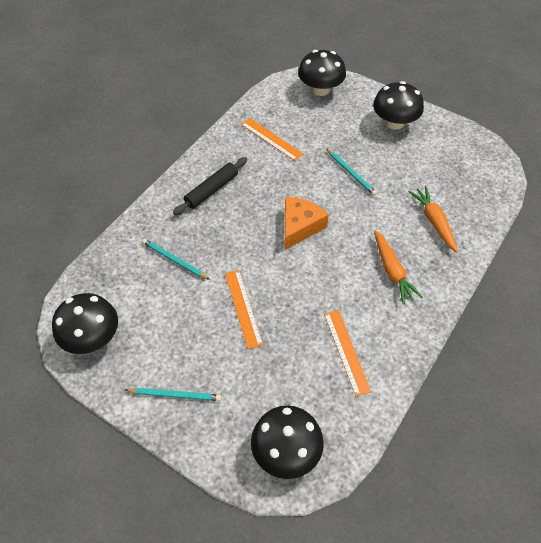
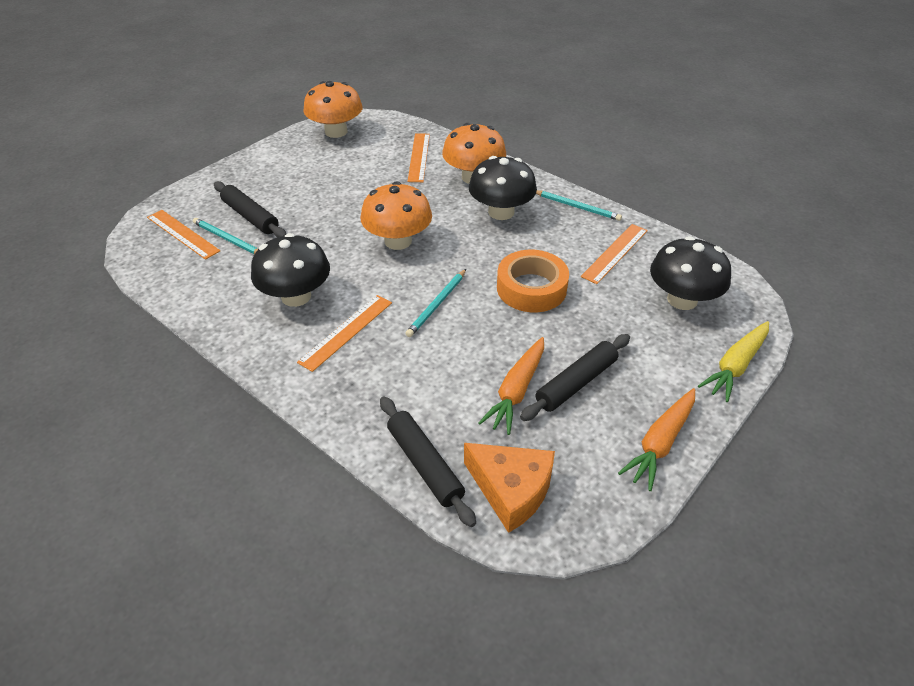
black mushroom: 4 -> 3
black rolling pin: 1 -> 3
orange mushroom: 0 -> 3
orange ruler: 3 -> 4
orange tape: 0 -> 1
yellow carrot: 0 -> 1

